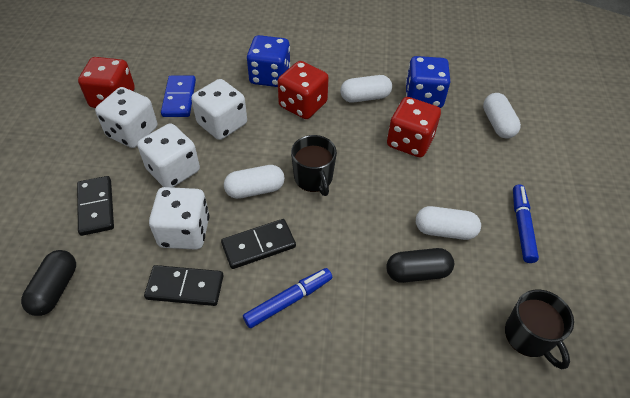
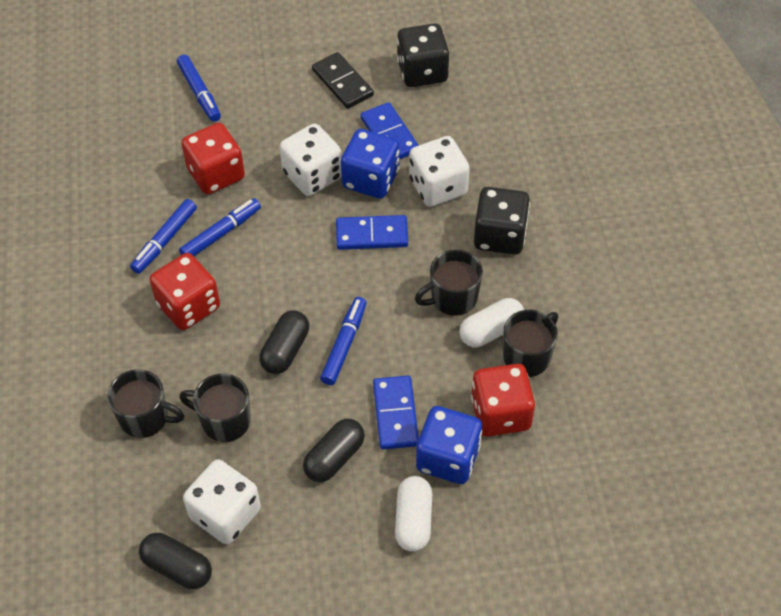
black capsule: 2 -> 3
black dice: 0 -> 2
black domino: 3 -> 1
black mug: 2 -> 4
blue domino: 1 -> 3
blue marker: 2 -> 4
white capsule: 4 -> 2
white dice: 4 -> 3

